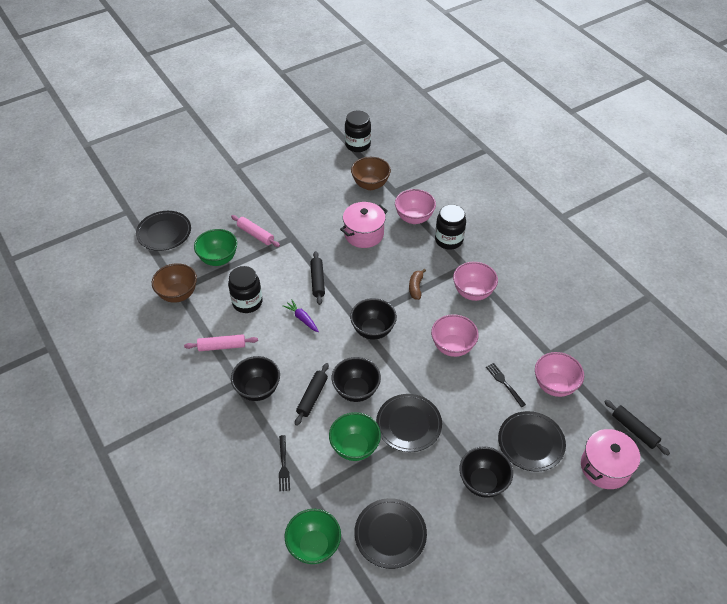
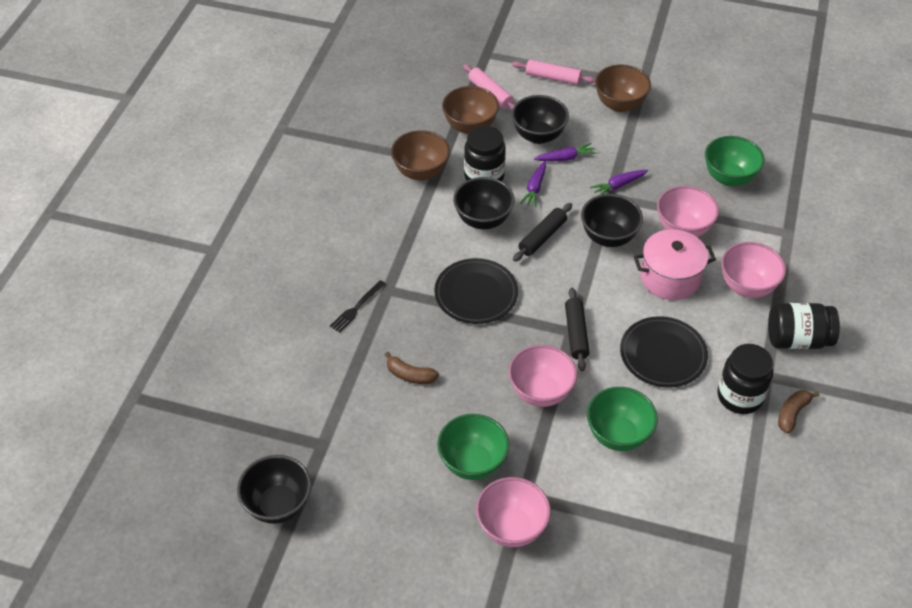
black fork: 2 -> 1
black plate: 4 -> 2
black rolling pin: 3 -> 2
brown banana: 1 -> 2
brown bowl: 2 -> 3
pink pot: 2 -> 1
purple carrot: 1 -> 3

